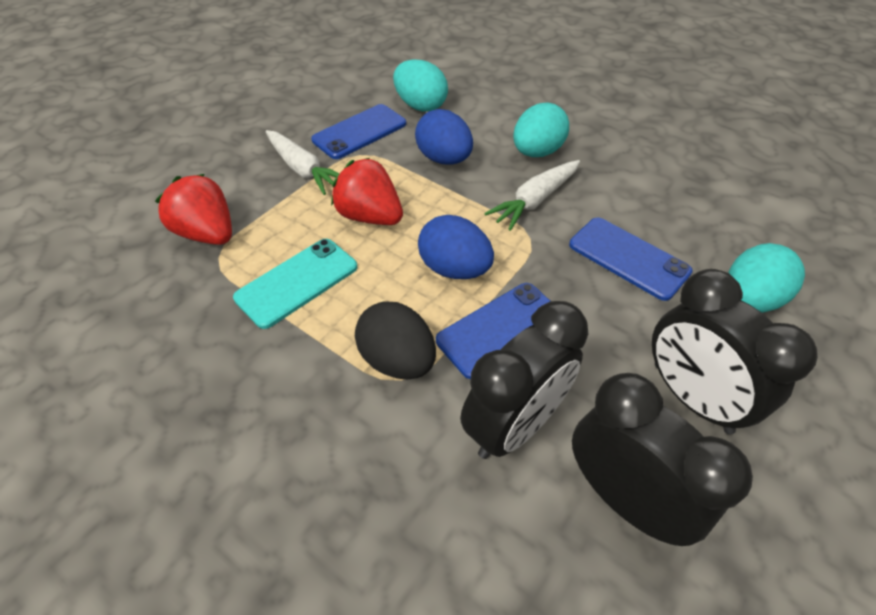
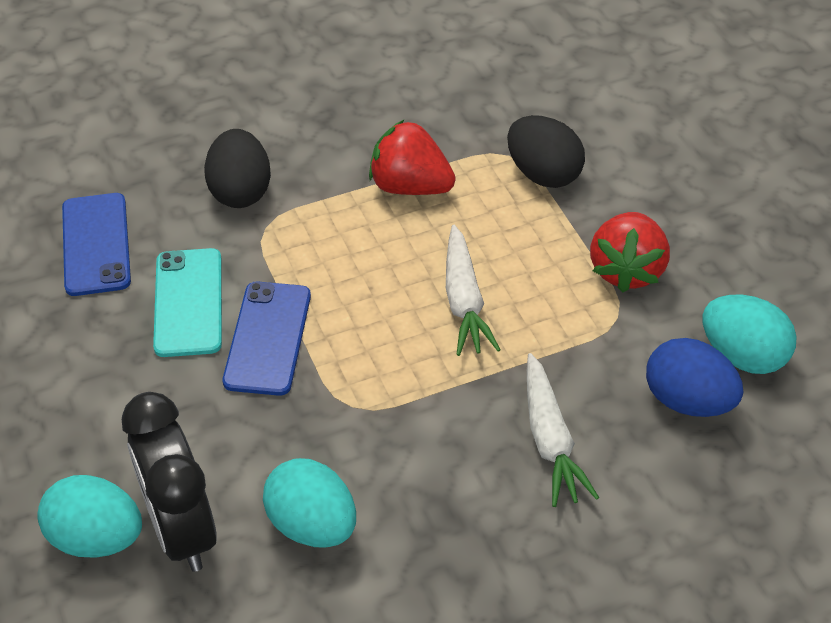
black clock: 3 -> 1
black egg: 1 -> 2
blue egg: 2 -> 1
blue phone: 3 -> 2

